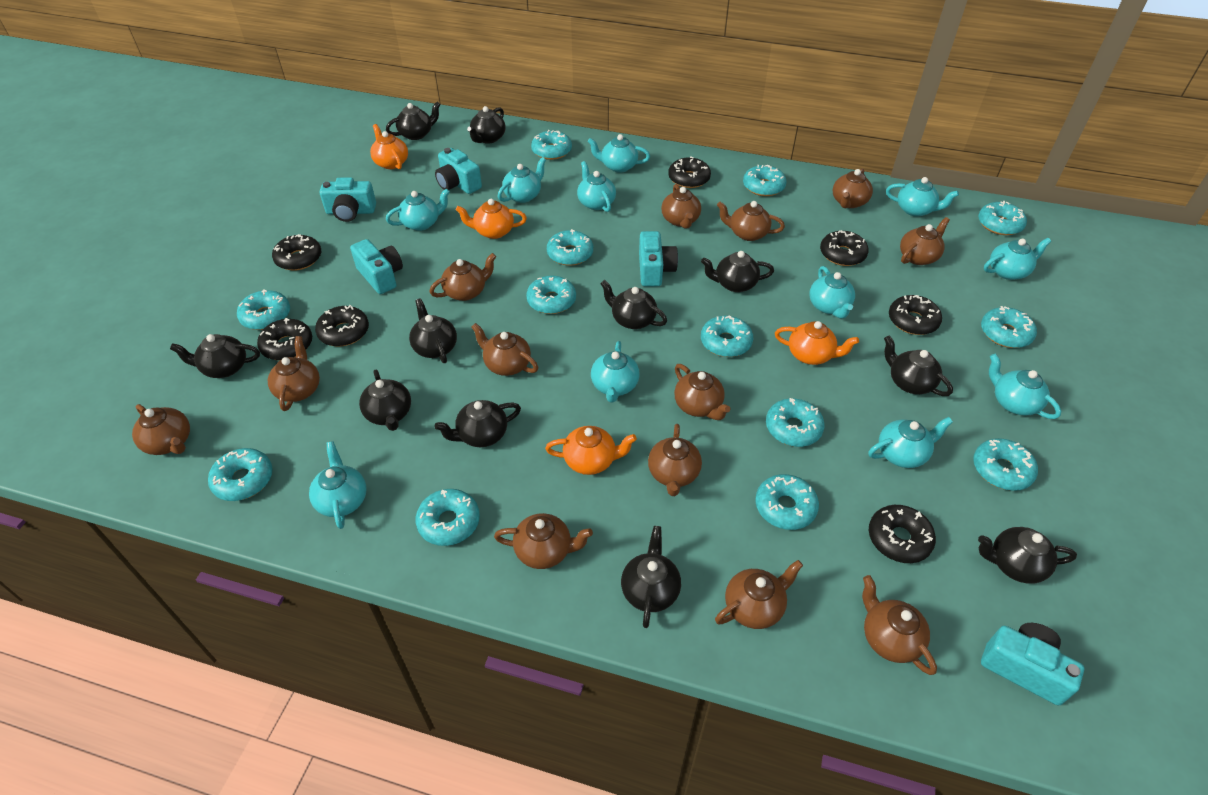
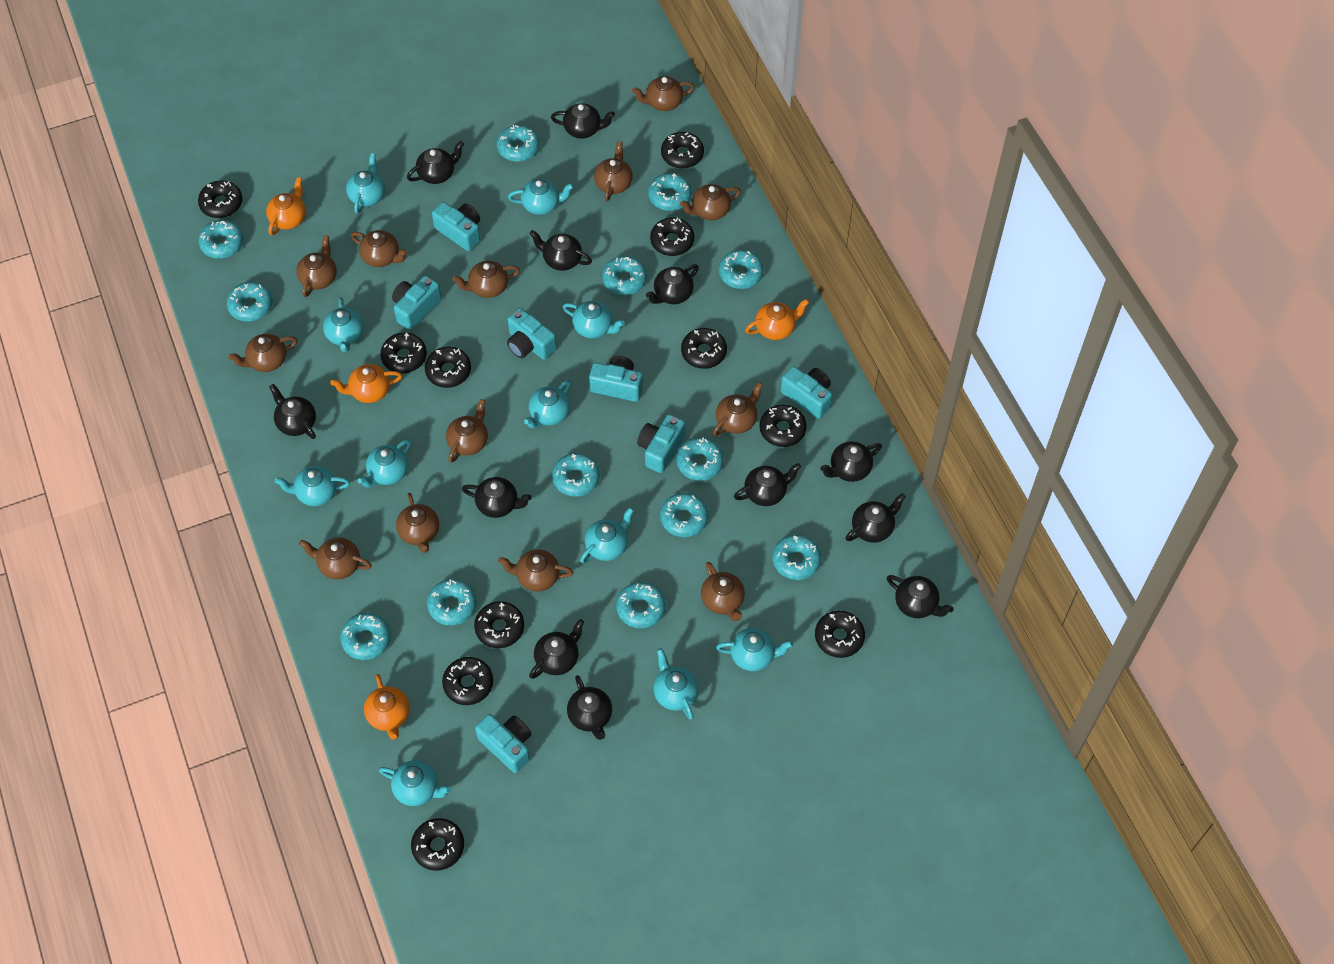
black donut: 7 -> 11
black teapot: 11 -> 12
turquoise camera: 5 -> 7

